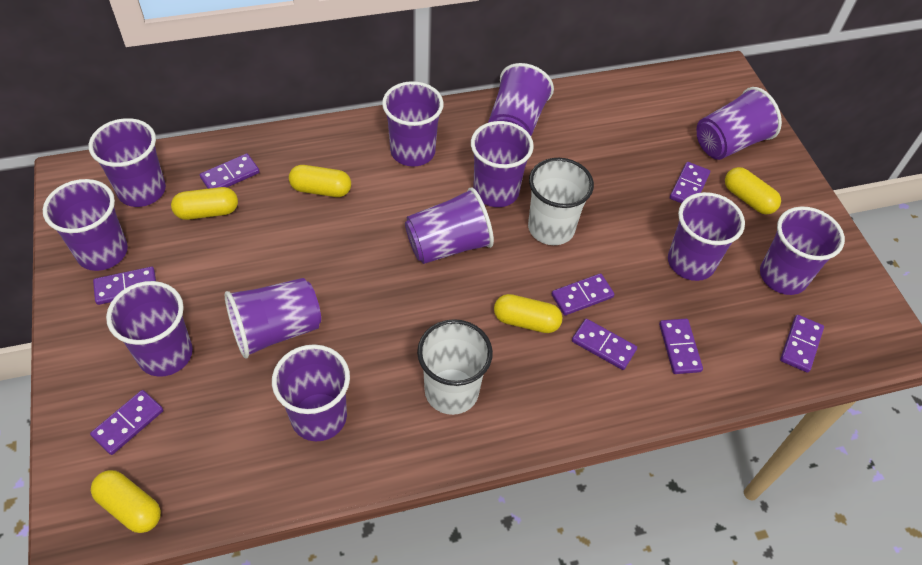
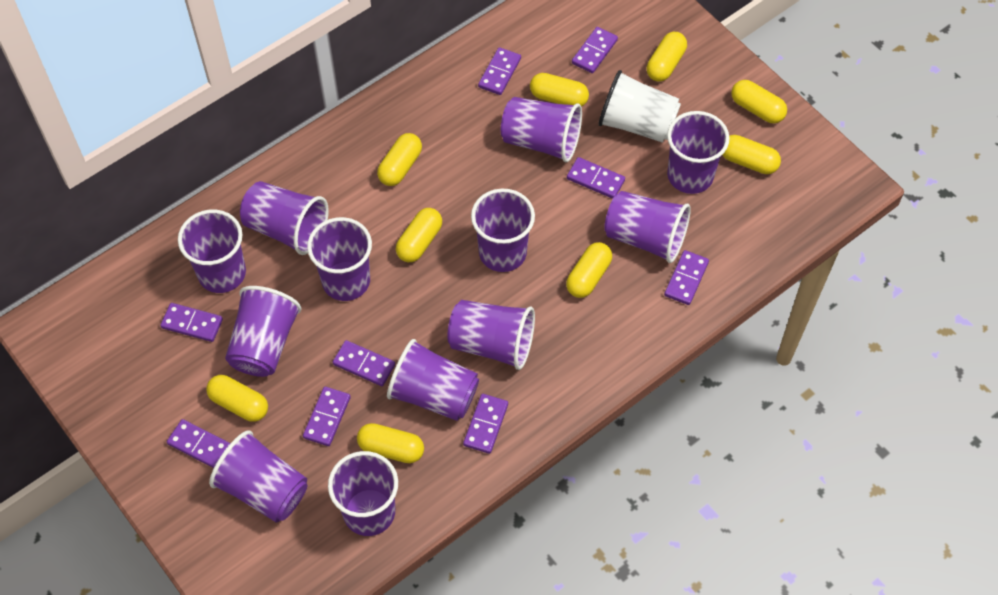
purple domino: 8 -> 9
white cup: 2 -> 1
yellow capsule: 5 -> 9

